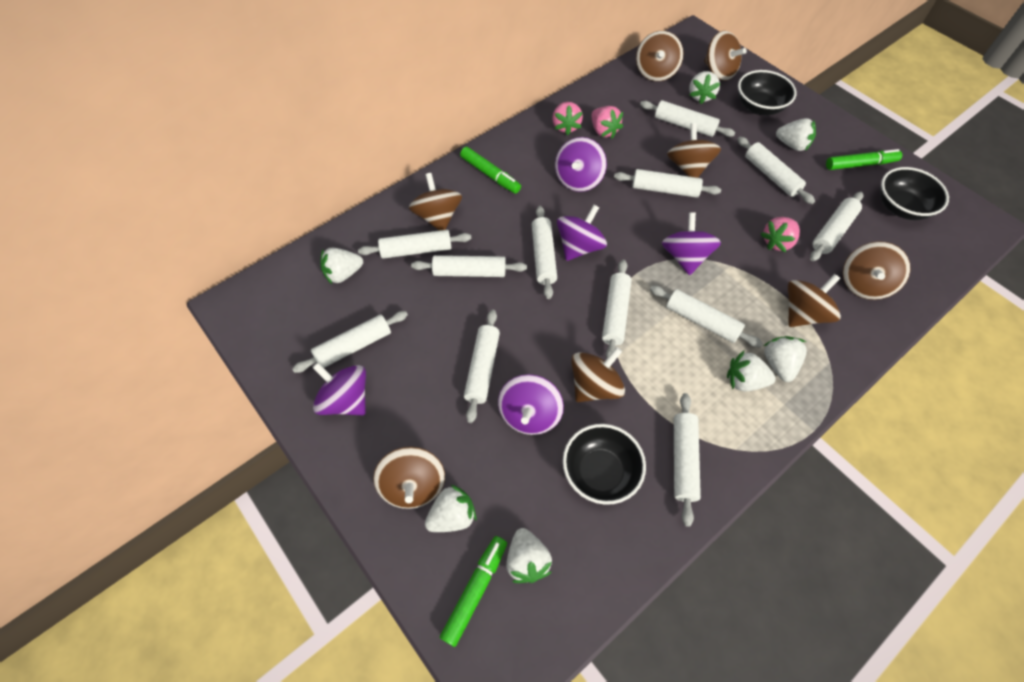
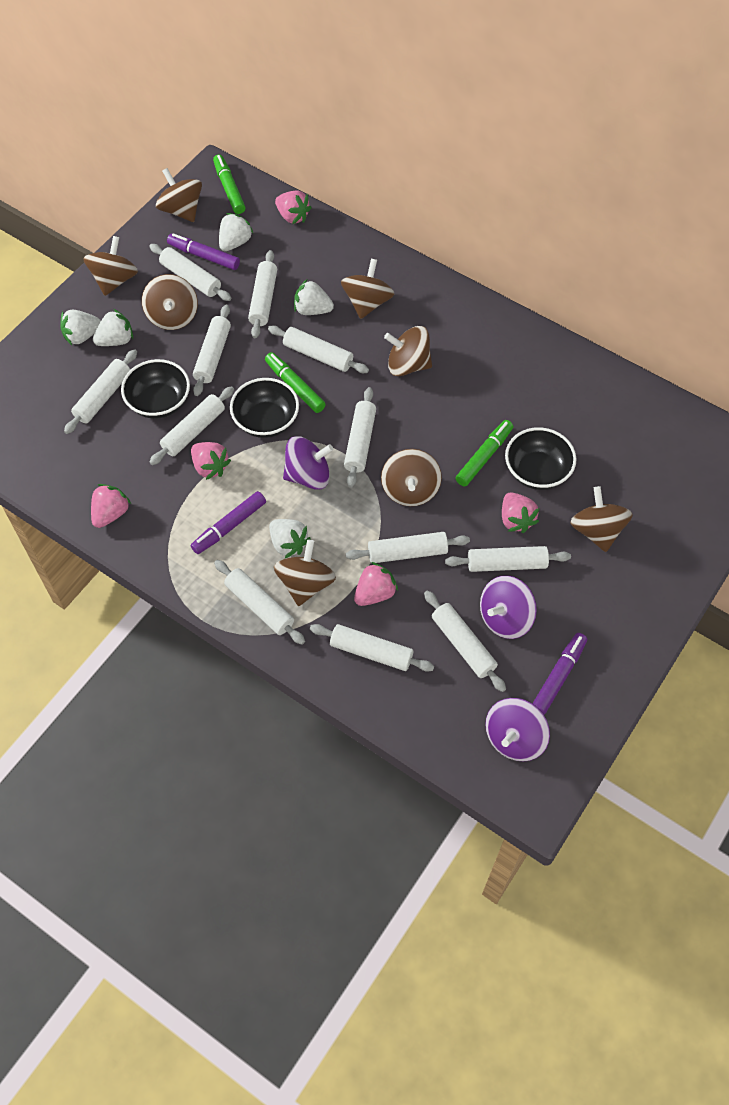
pink strawberry: 3 -> 5
purple marker: 0 -> 3
purple spinning top: 5 -> 3
white strawberry: 7 -> 5

